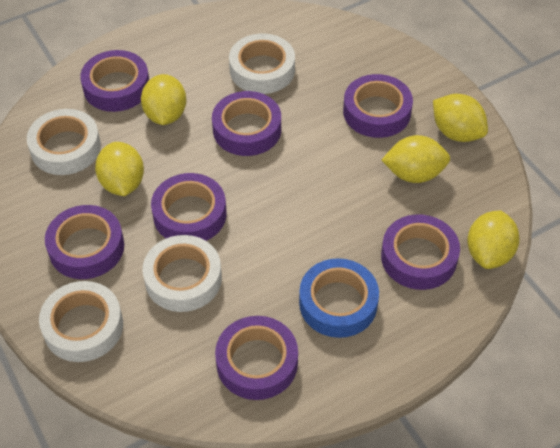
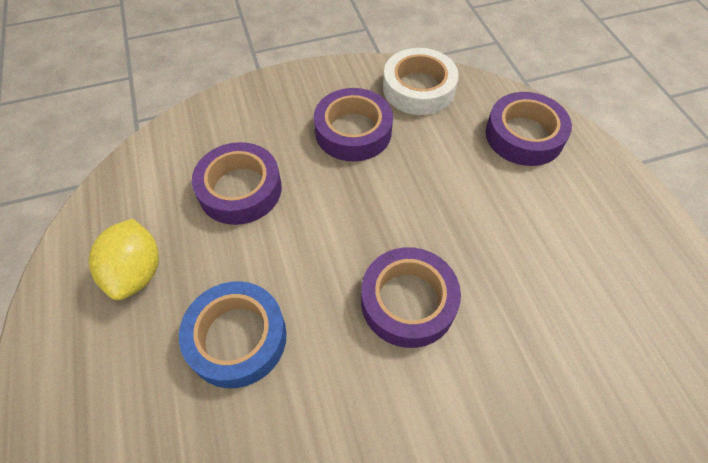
purple tape: 7 -> 4
white tape: 4 -> 1
yellow lemon: 5 -> 1

